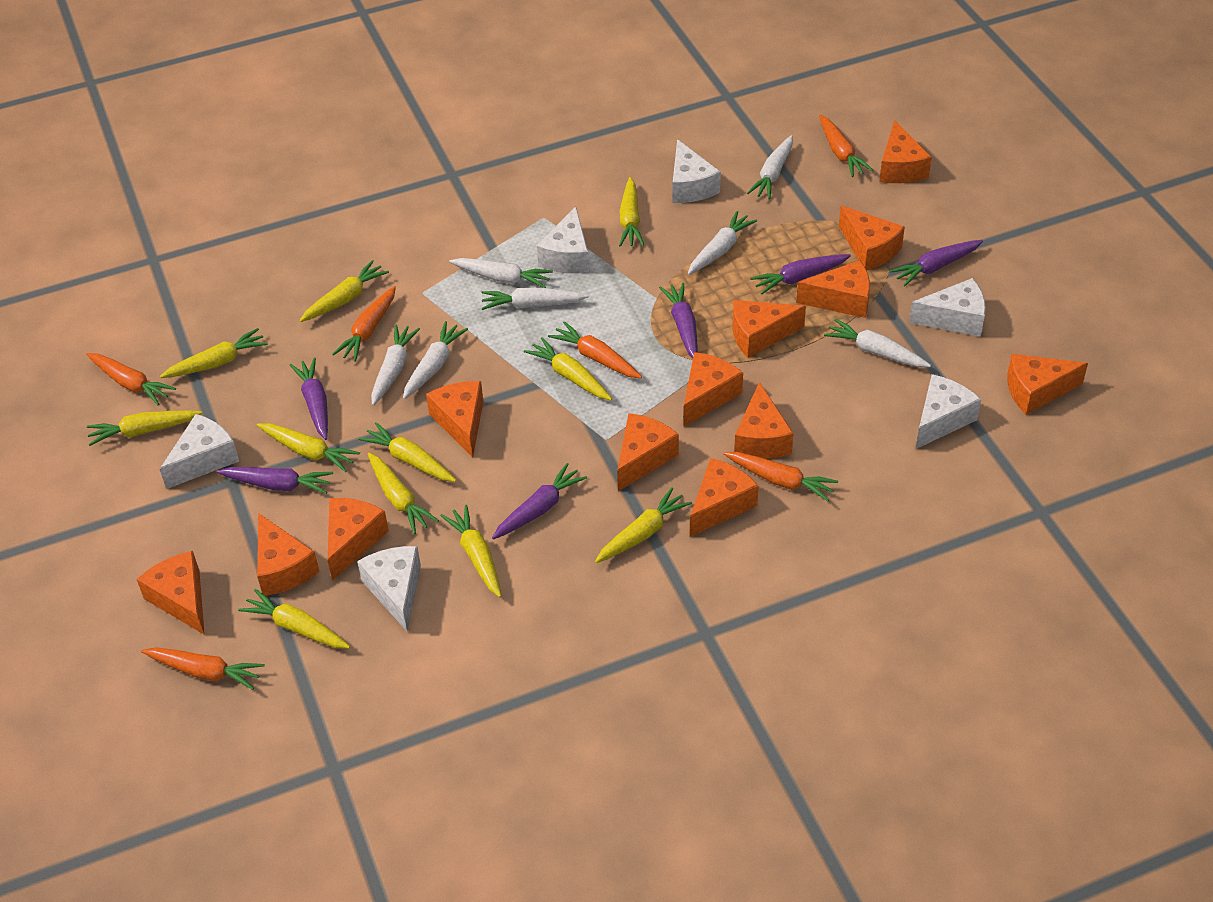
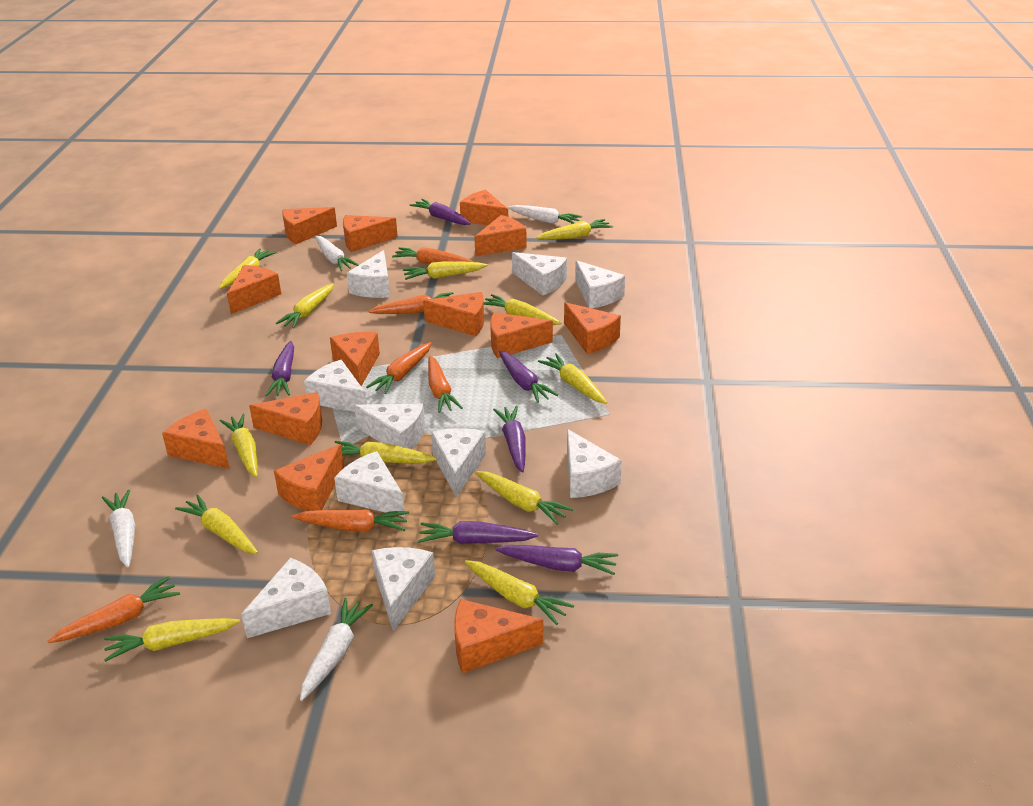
white carrot: 7 -> 4
white cheese: 6 -> 10
yellow carrot: 11 -> 12

